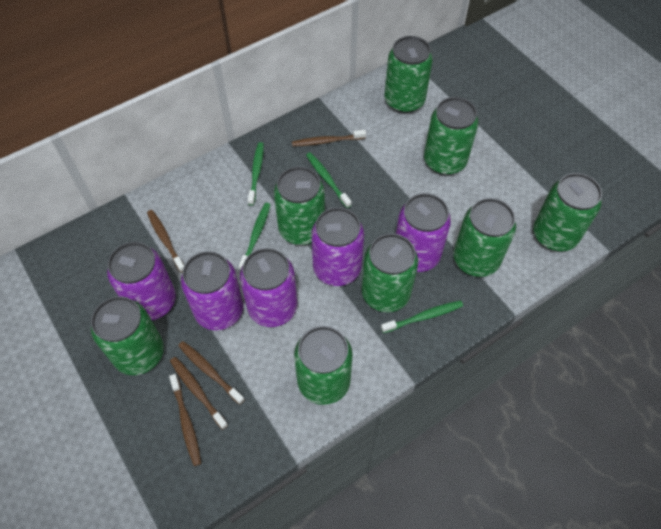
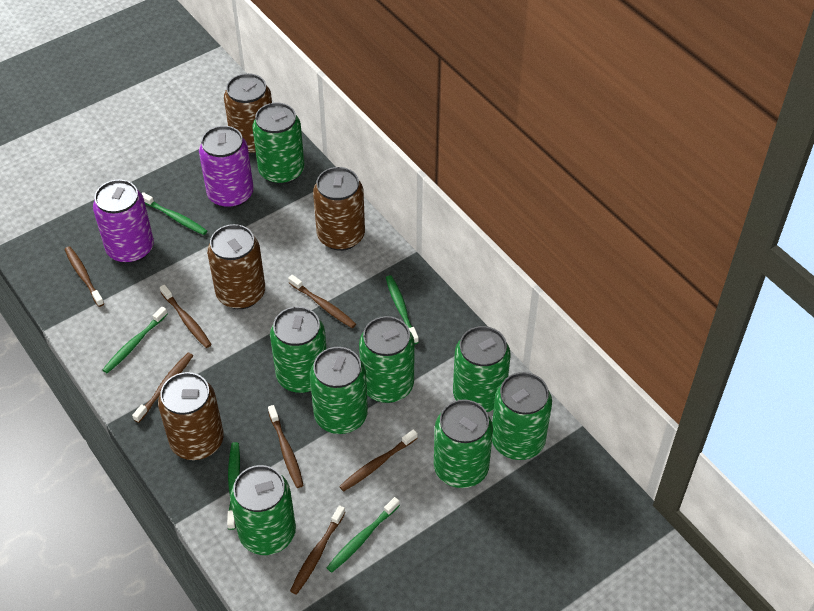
brown can: 0 -> 4
brown toothbrush: 5 -> 7
green toothbrush: 4 -> 5
purple can: 5 -> 2

